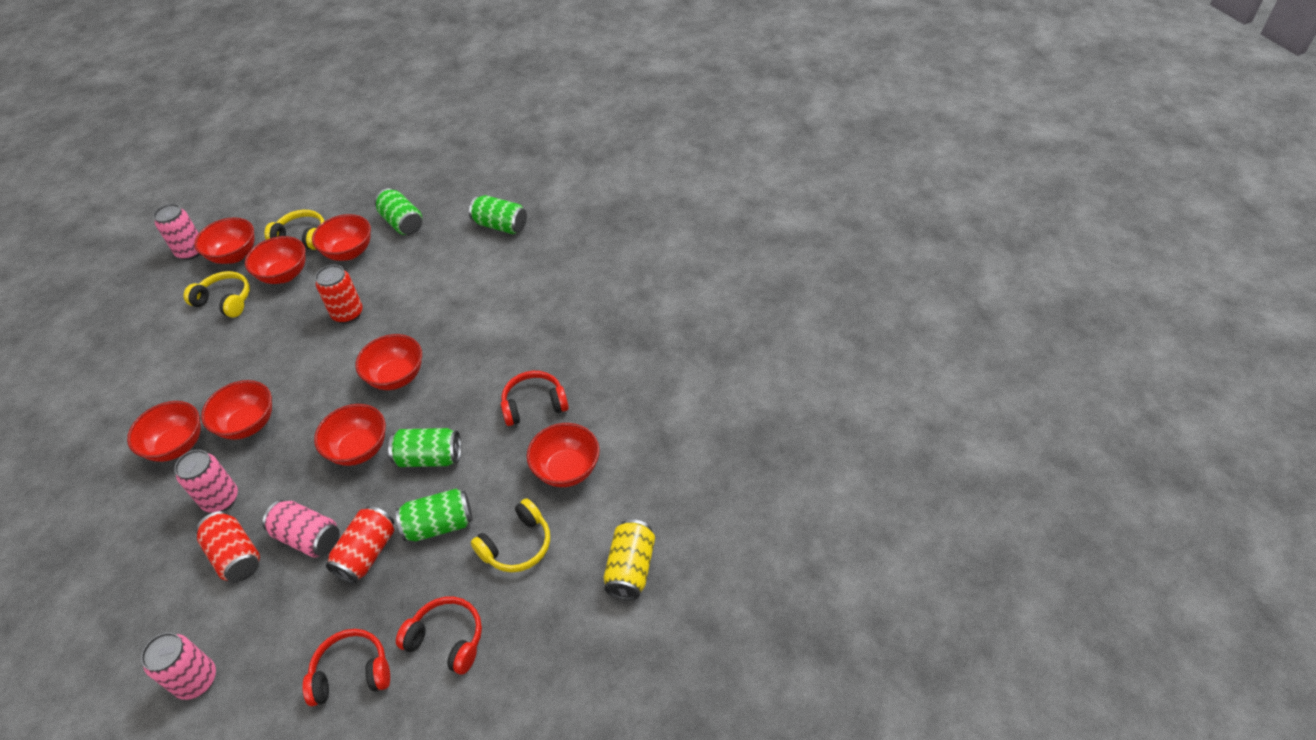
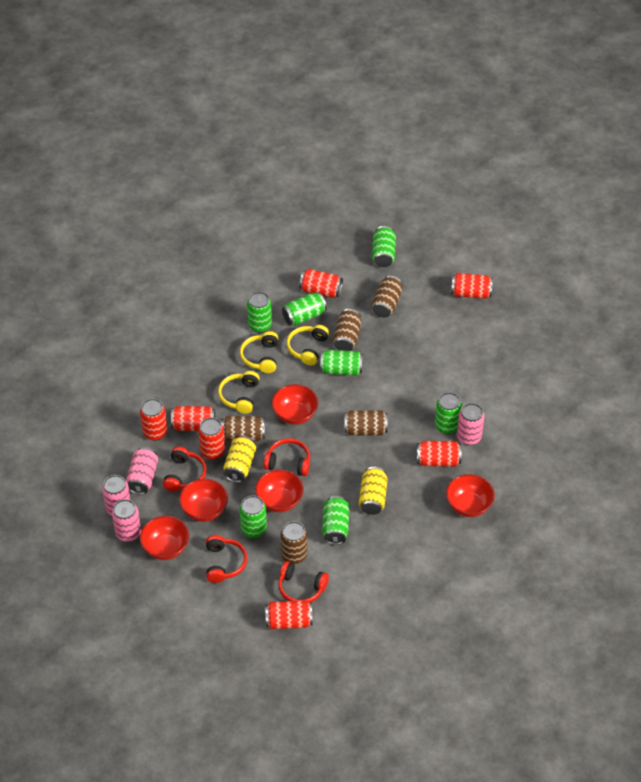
brown can: 0 -> 5
green can: 4 -> 7
red bowl: 8 -> 5
red can: 3 -> 7
red headphones: 3 -> 4
yellow can: 1 -> 2

